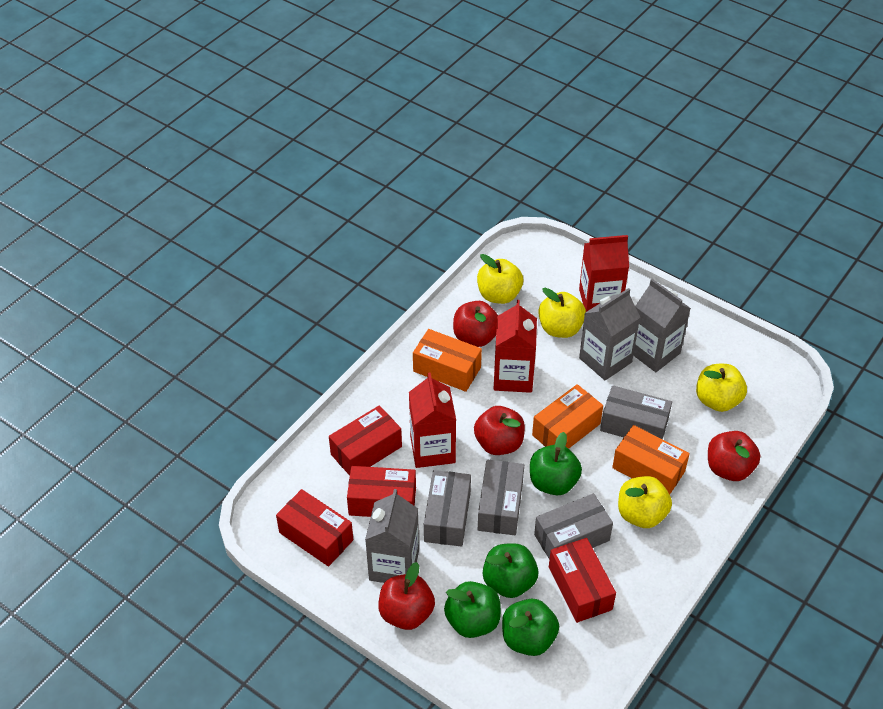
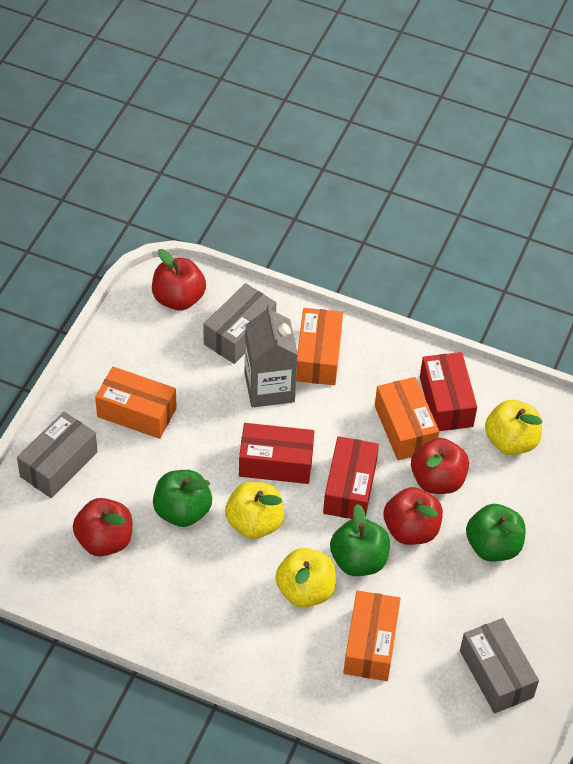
green apple: 4 -> 3
grey box: 4 -> 3
grey carton: 3 -> 1
orange box: 3 -> 4
red box: 4 -> 3
red carton: 3 -> 0
yellow apple: 4 -> 3

